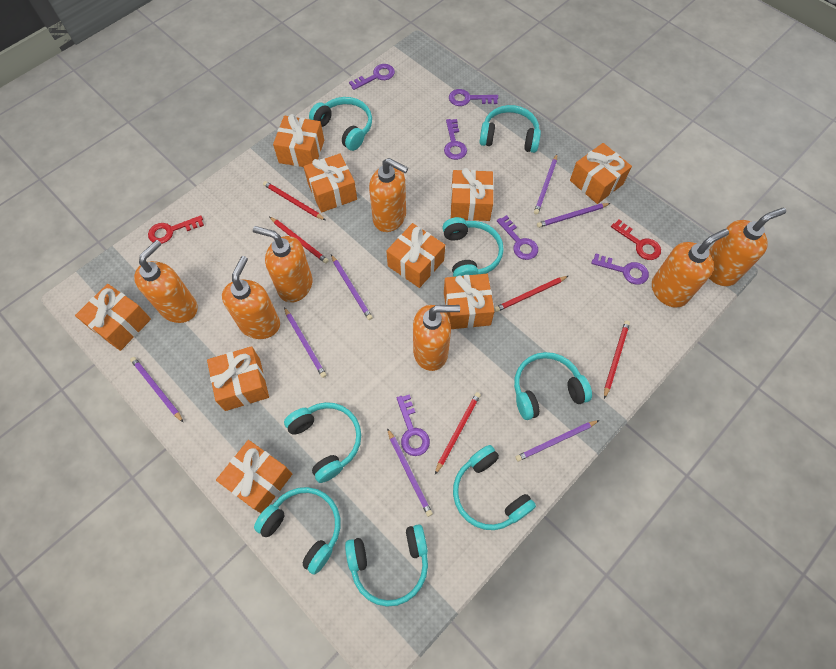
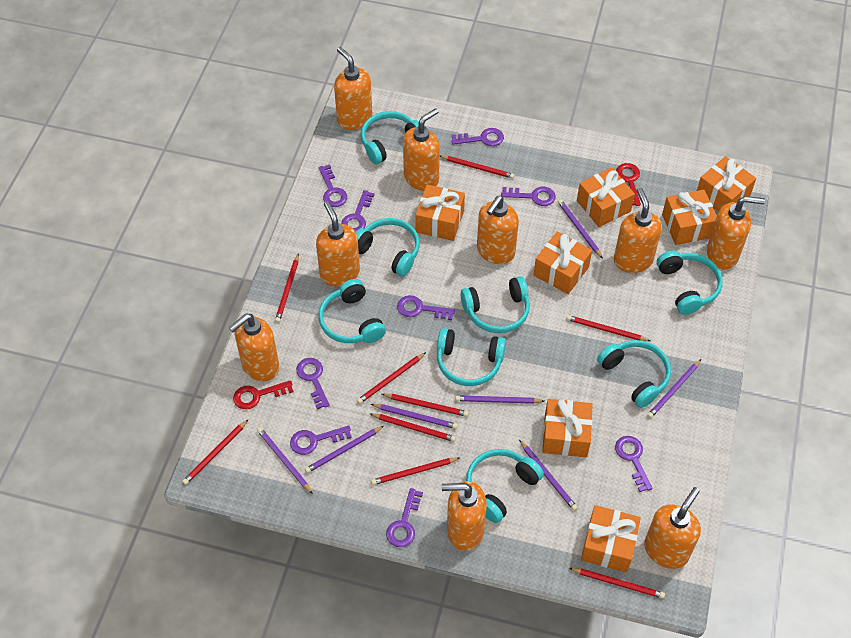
orange gift: 9 -> 7
orange soap dispenser: 7 -> 9
purple key: 6 -> 9
red pencil: 5 -> 9

